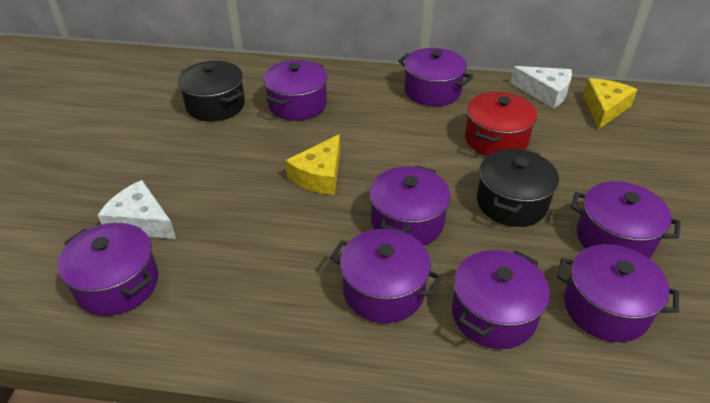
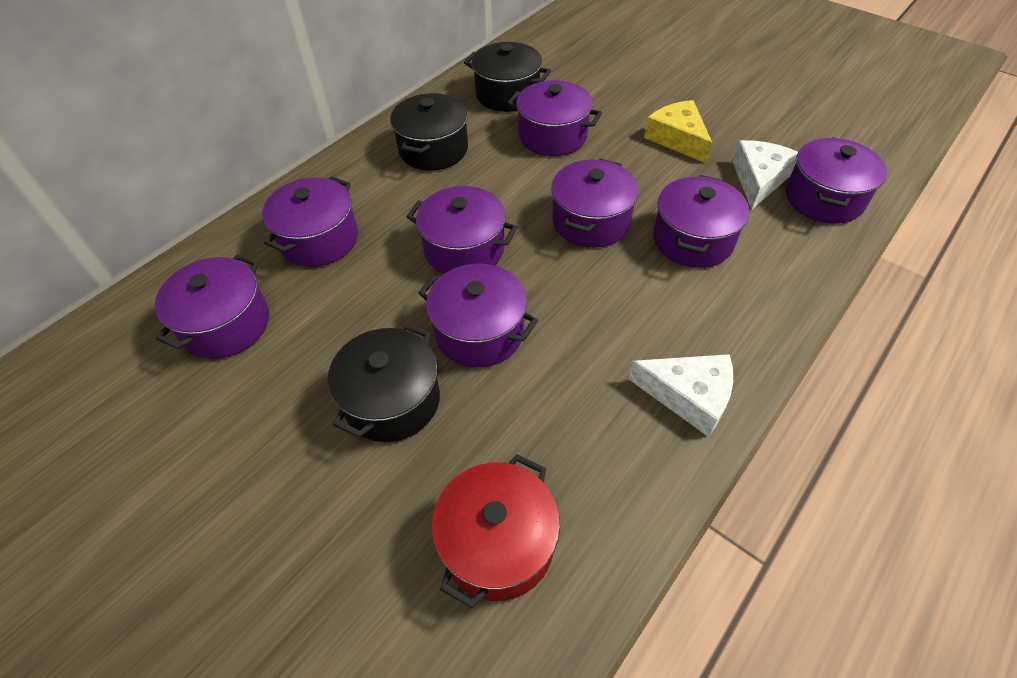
black pot: 2 -> 3
yellow cheese: 2 -> 1

